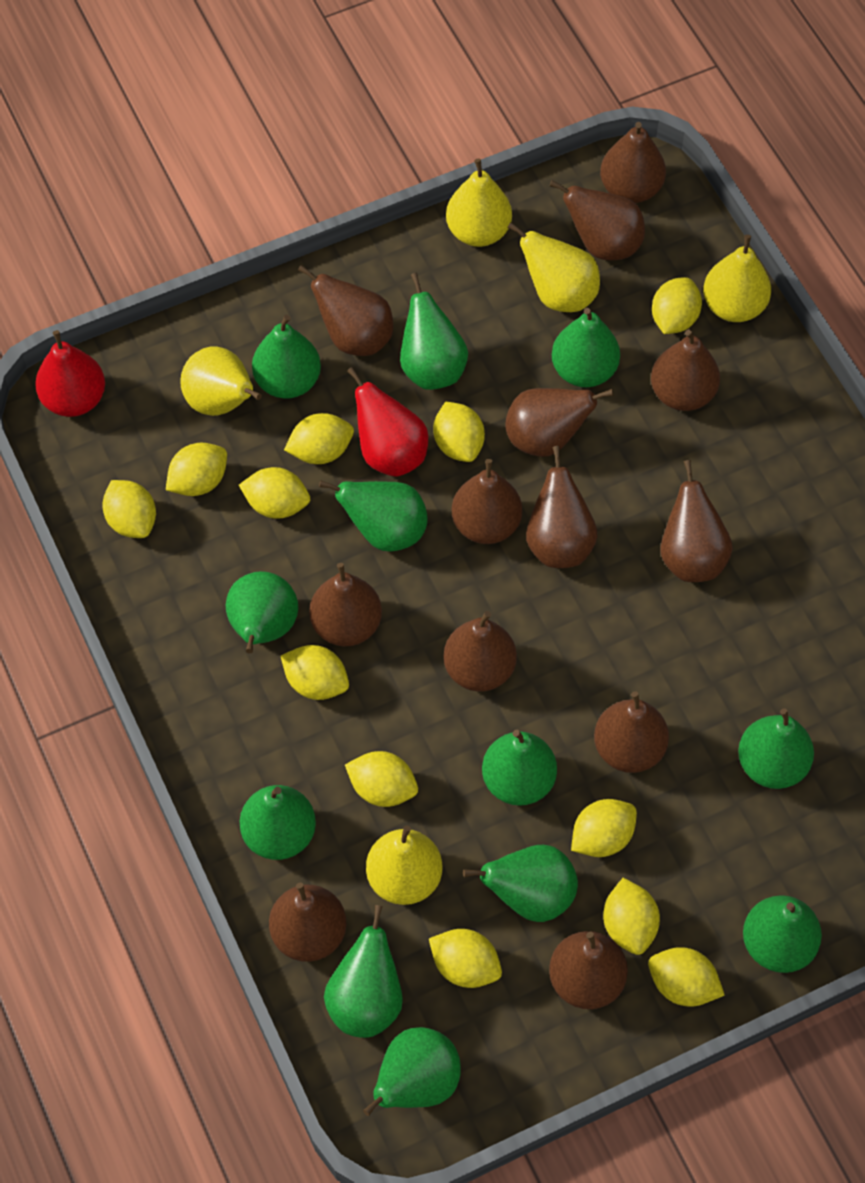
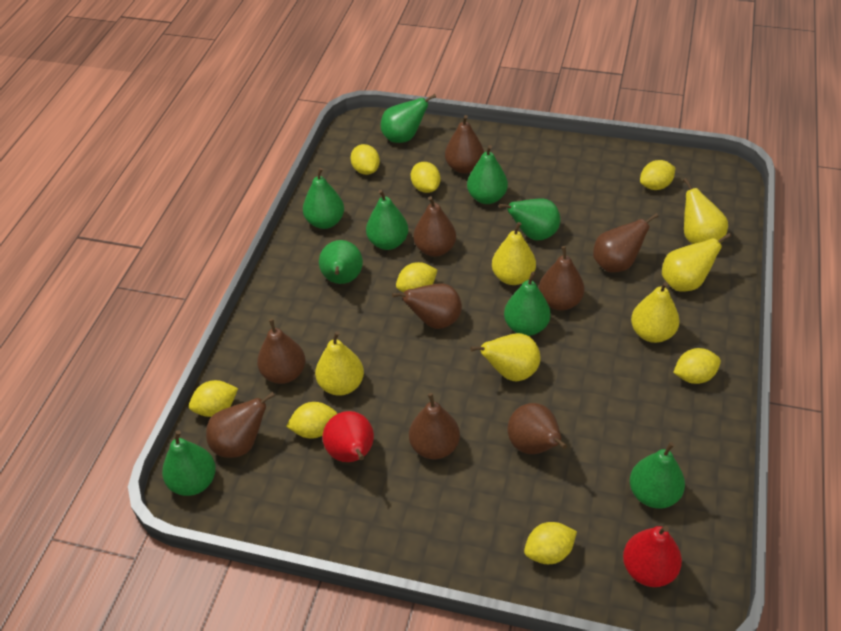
brown pear: 13 -> 9
green pear: 12 -> 9
yellow lemon: 12 -> 8
yellow pear: 5 -> 6

